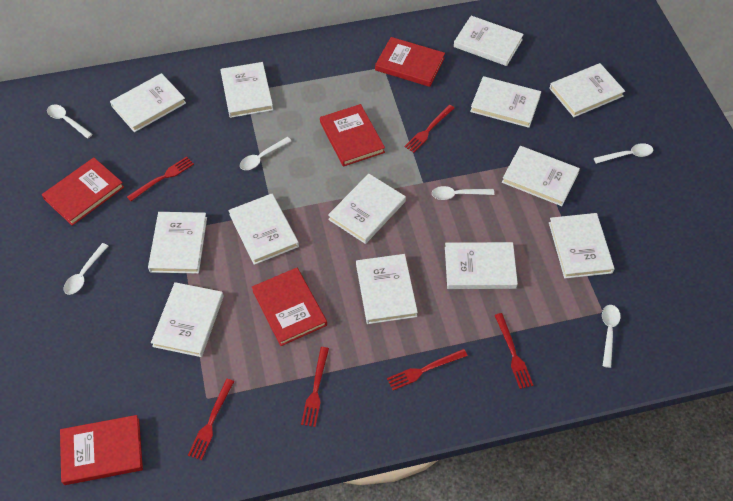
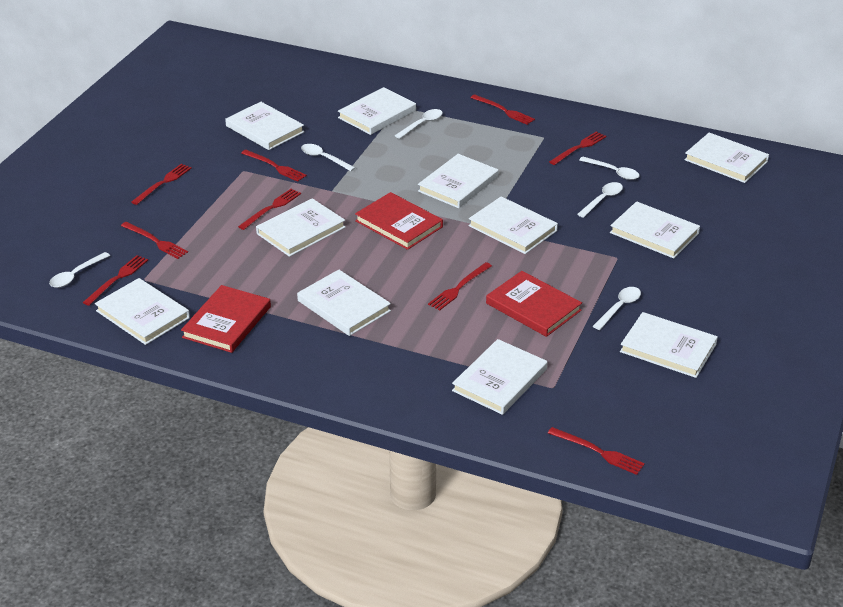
red book: 5 -> 3
red fork: 6 -> 9
white book: 13 -> 11

